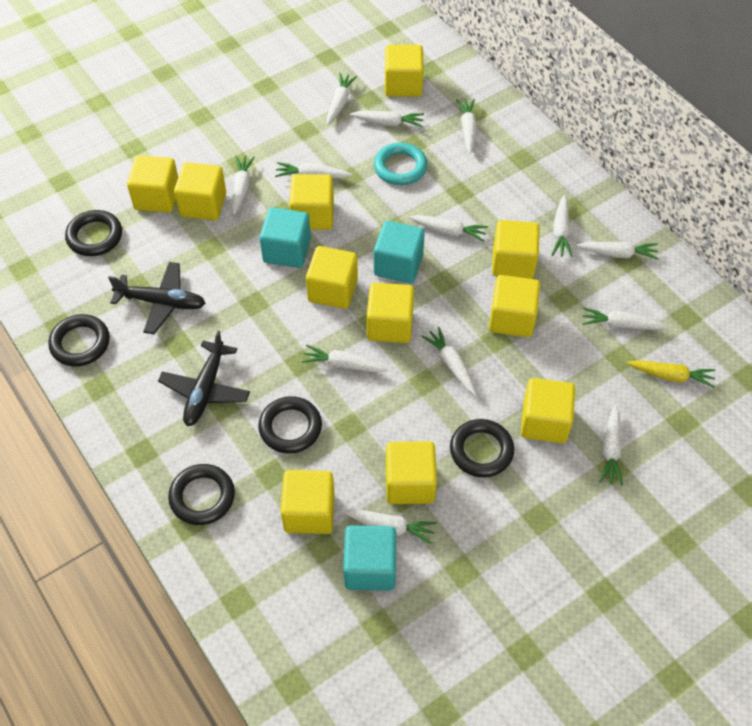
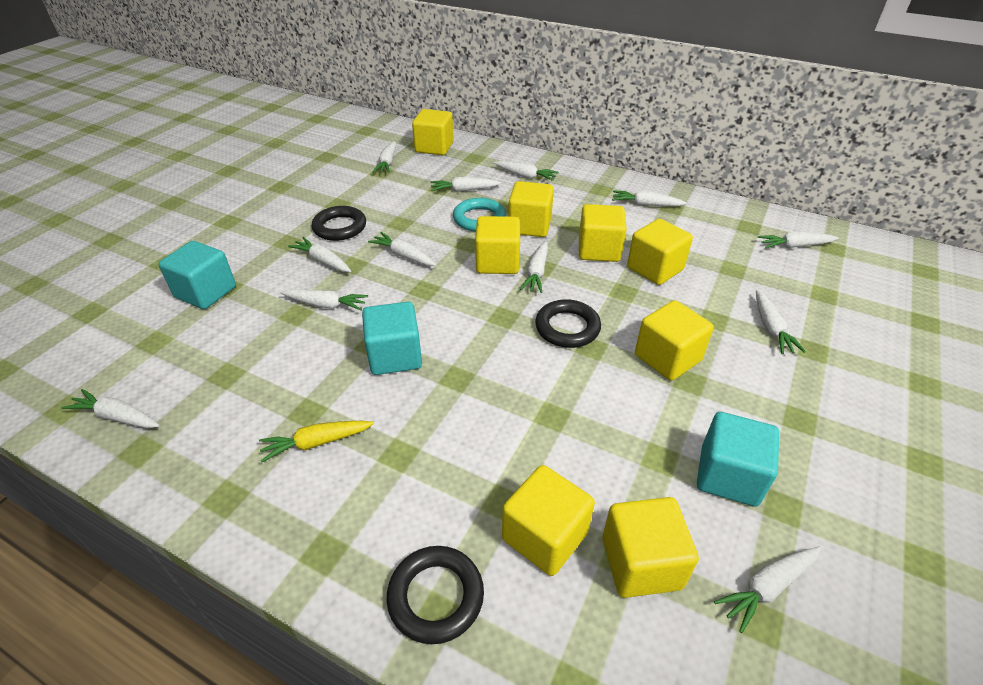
black plane: 2 -> 0
black ring: 5 -> 3
white carrot: 13 -> 12
yellow cube: 11 -> 8

